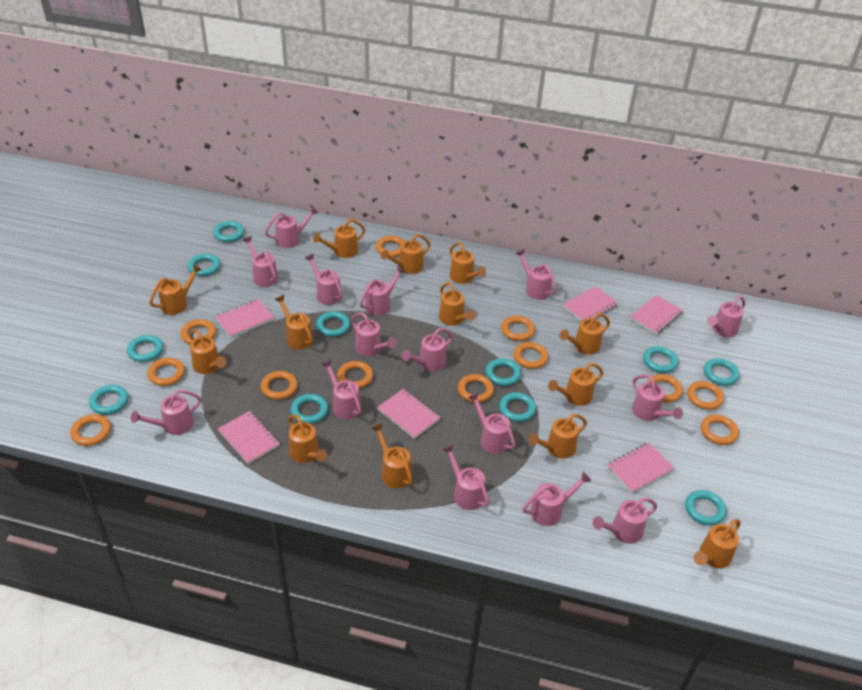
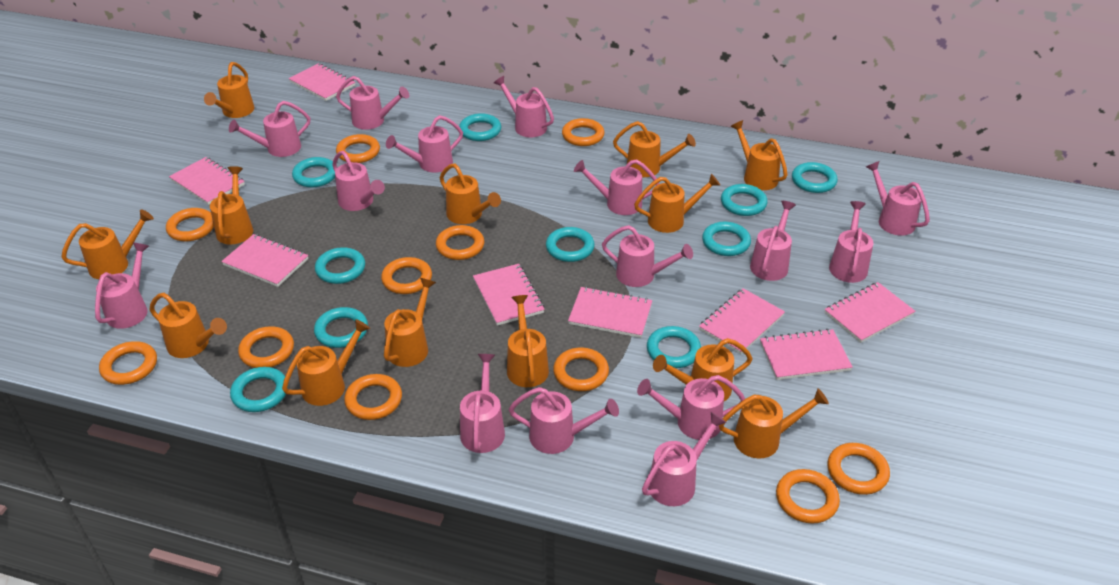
orange ring: 12 -> 11
pink notebook: 6 -> 8
turquoise ring: 11 -> 10

